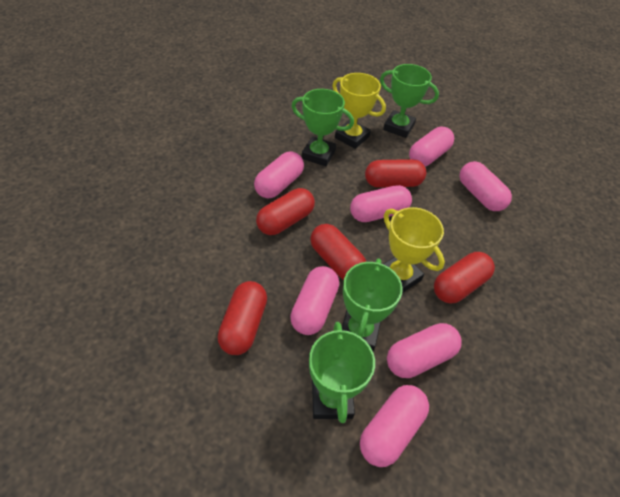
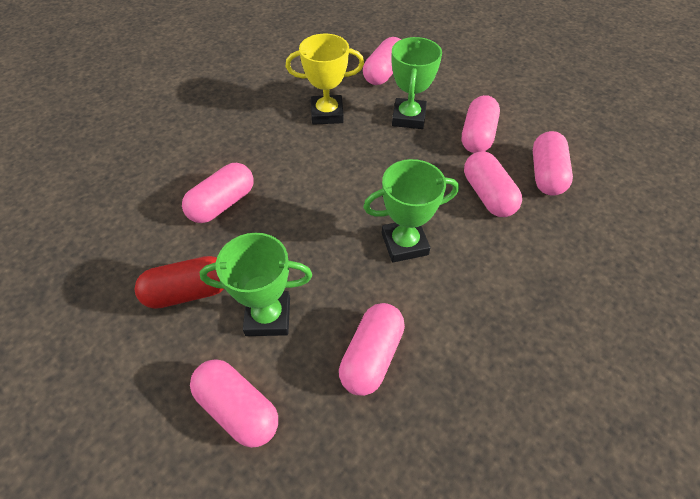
green trophy: 4 -> 3
red capsule: 5 -> 1
yellow trophy: 2 -> 1

